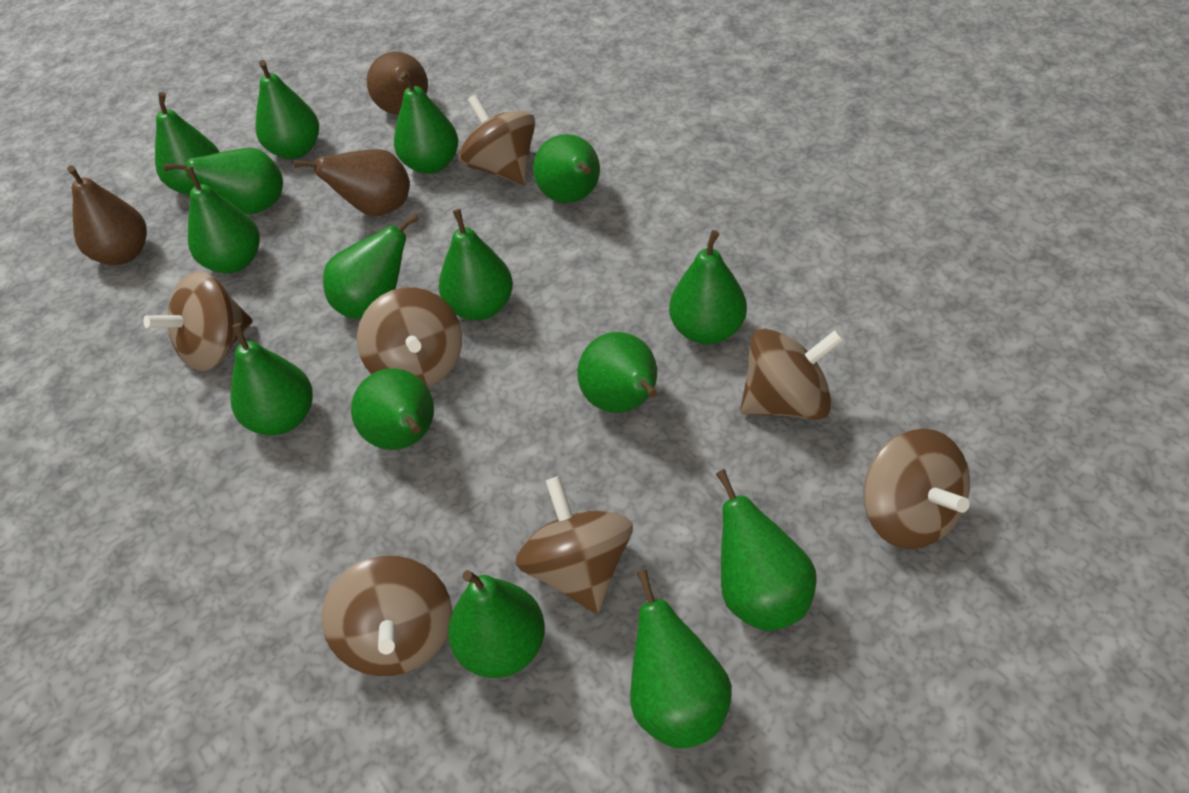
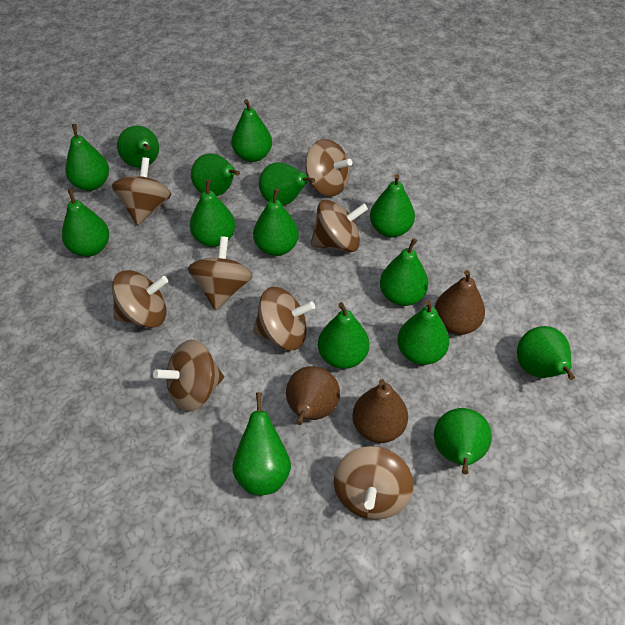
brown spinning top: 7 -> 8

